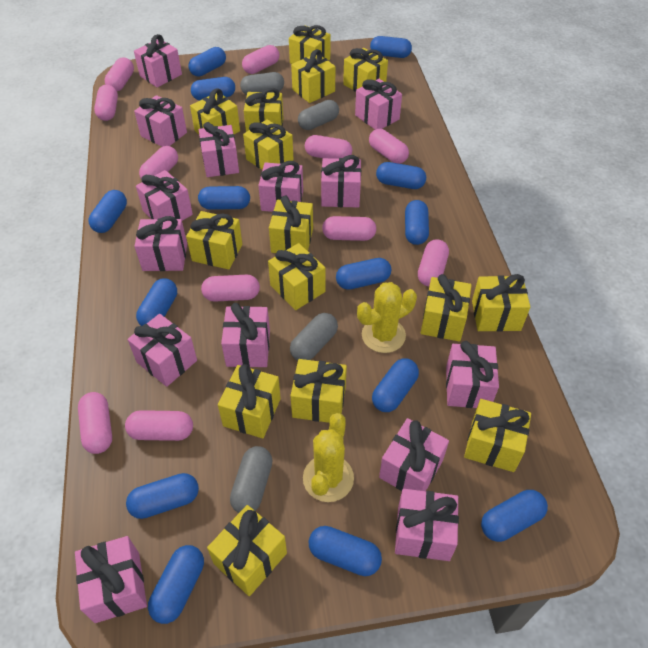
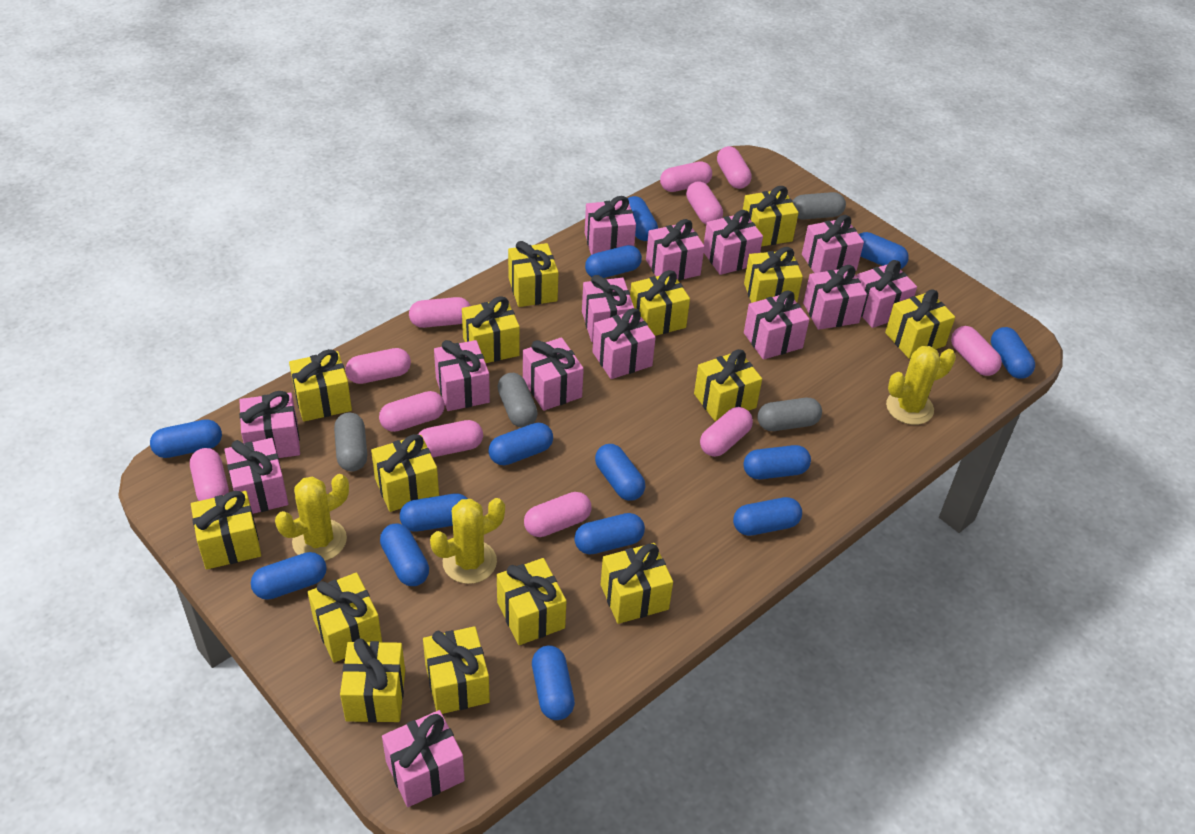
yellow cactus: 2 -> 3

